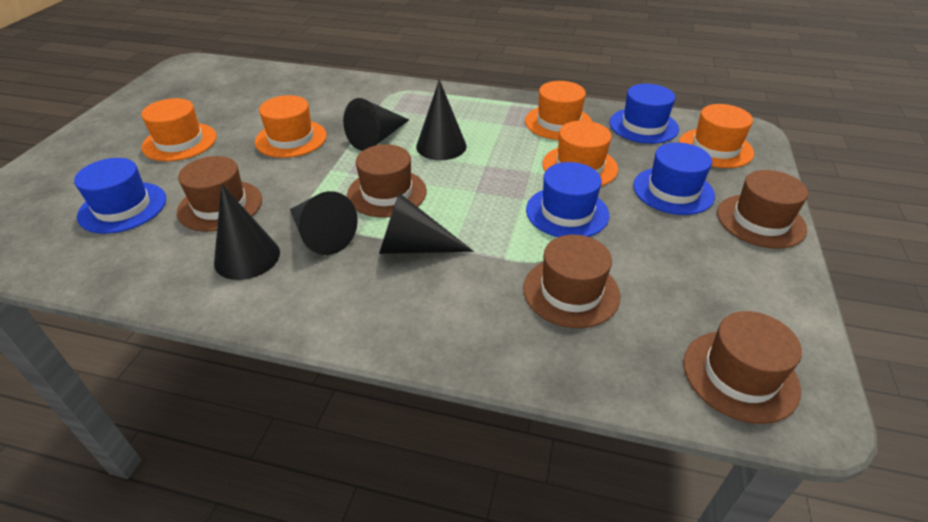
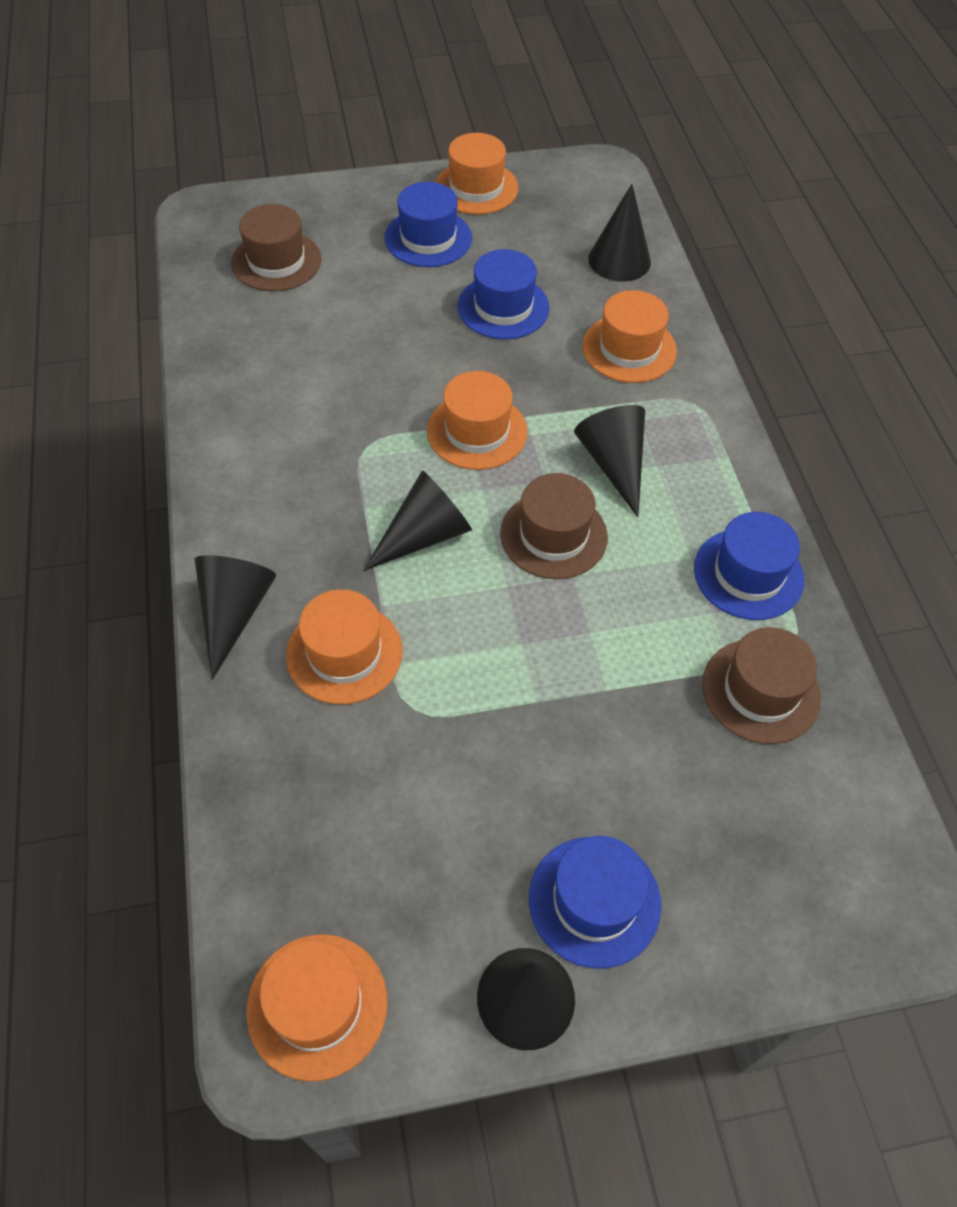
brown hat: 5 -> 3

